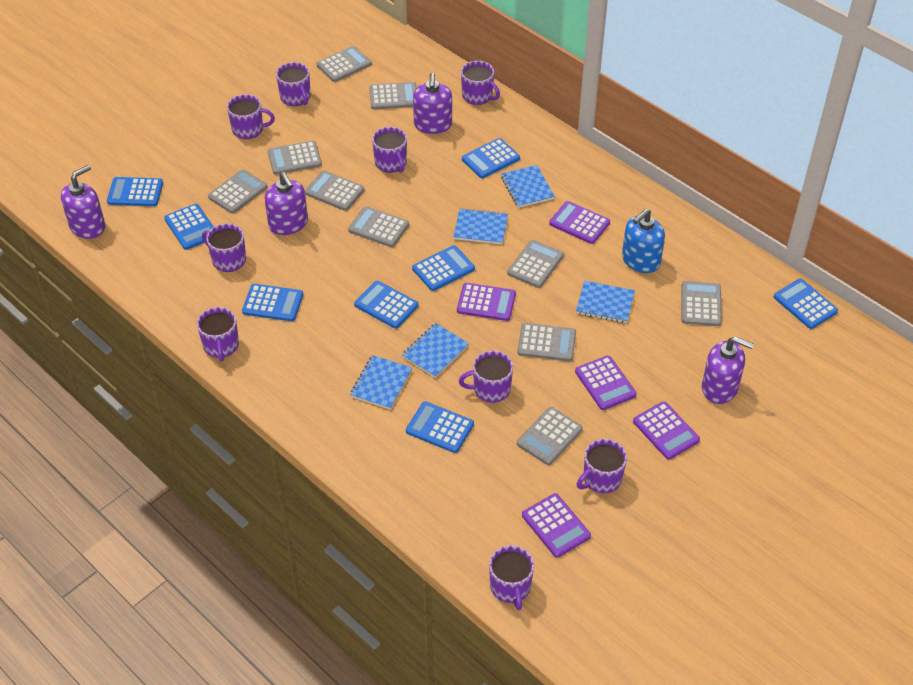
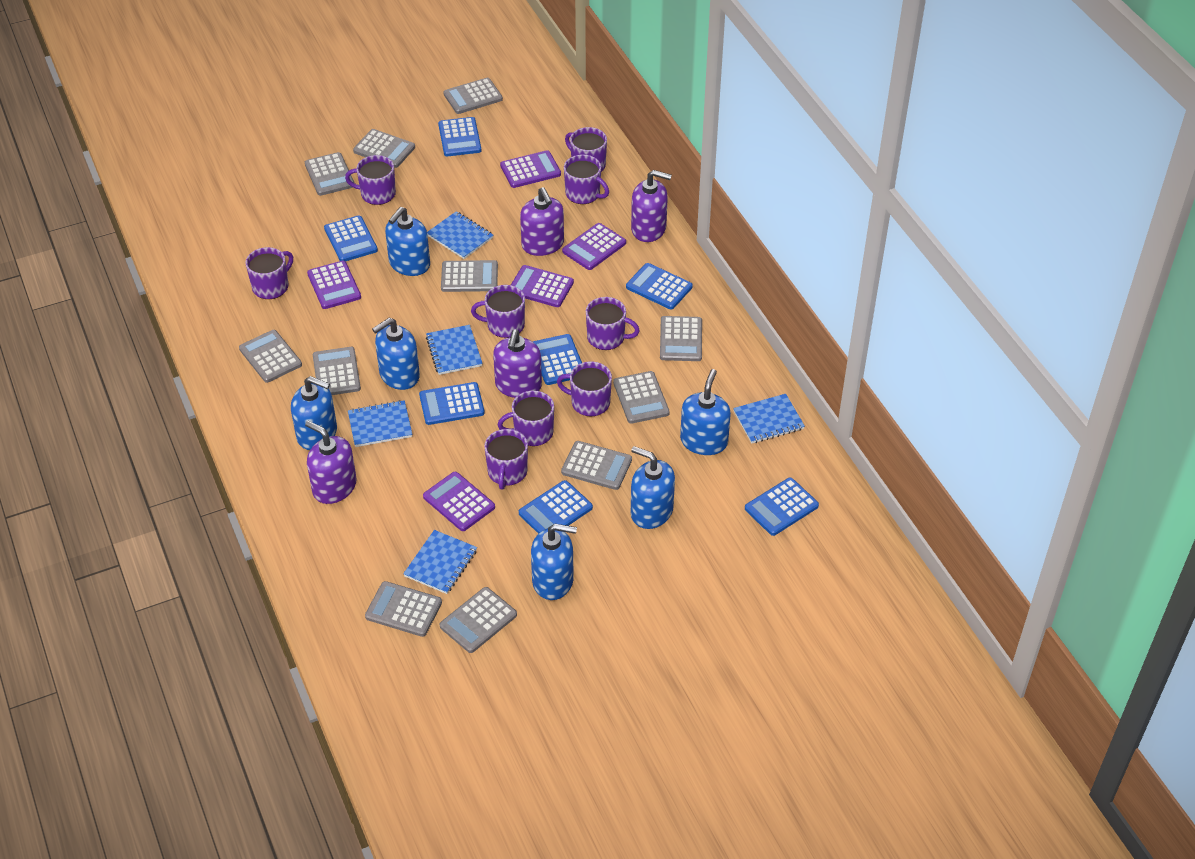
blue calculator: 8 -> 7
blue soap dispenser: 1 -> 6
grey calculator: 10 -> 11

